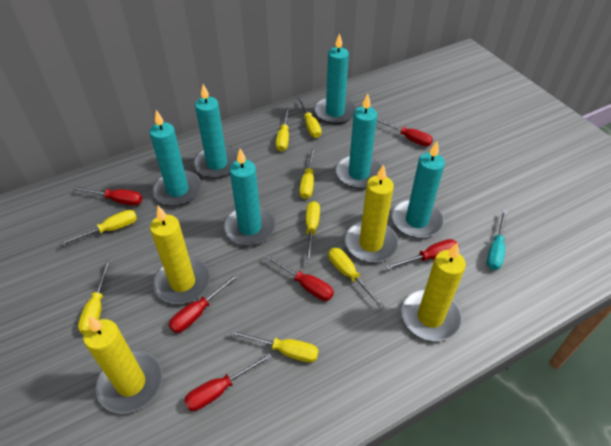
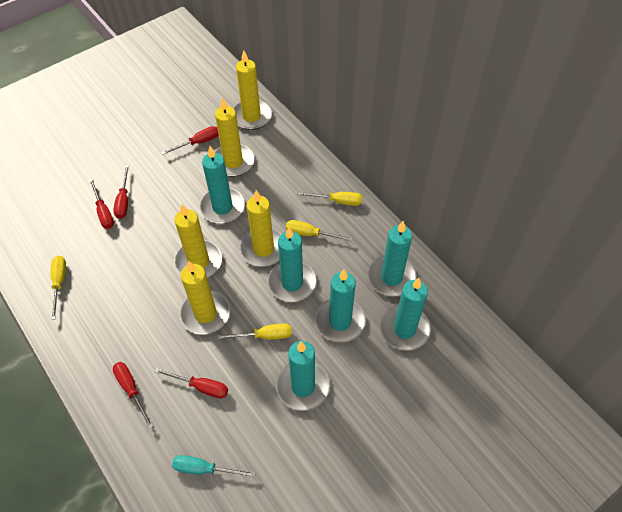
red screwdriver: 6 -> 5
yellow candle: 4 -> 5
yellow screwdriver: 8 -> 4

